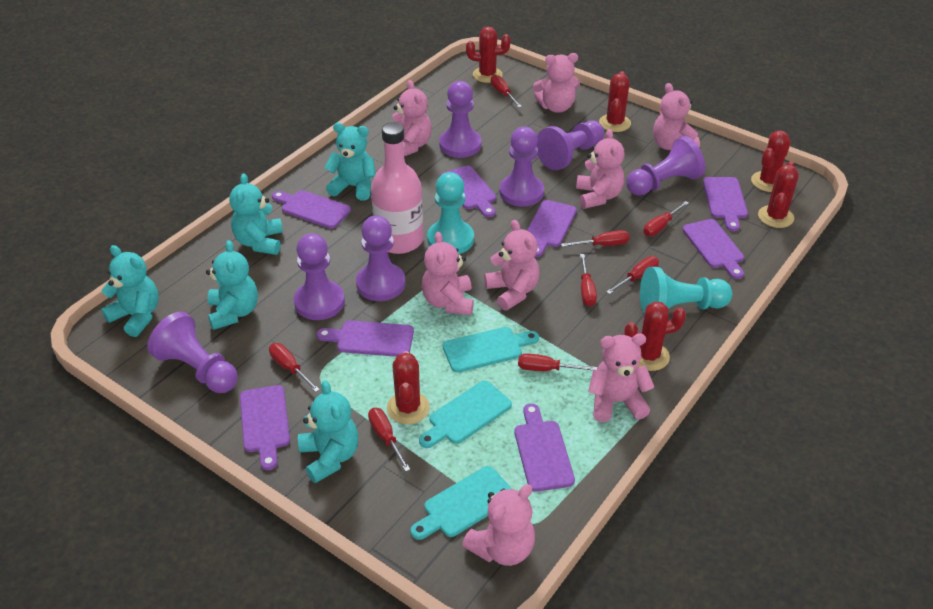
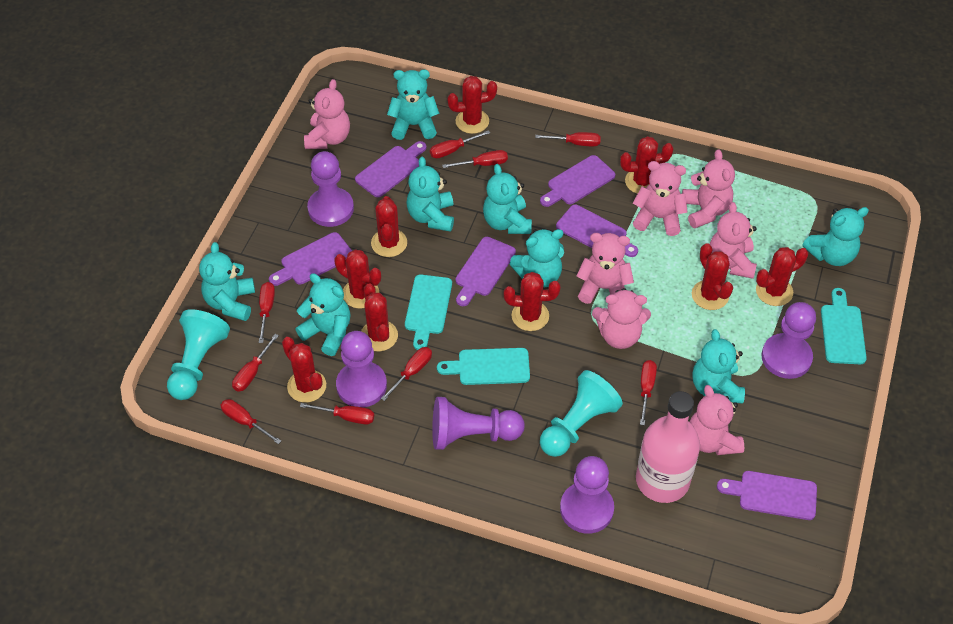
pink teddy bear: 8 -> 7
purple cutting board: 8 -> 6
purple pawn: 7 -> 5
red cactus: 6 -> 9
red screwdriver: 8 -> 9
turquoise teddy bear: 5 -> 8

